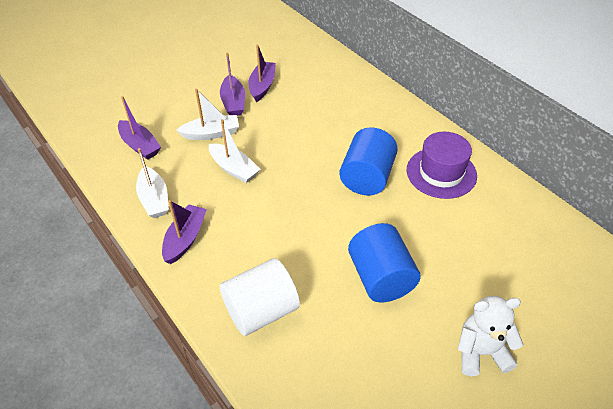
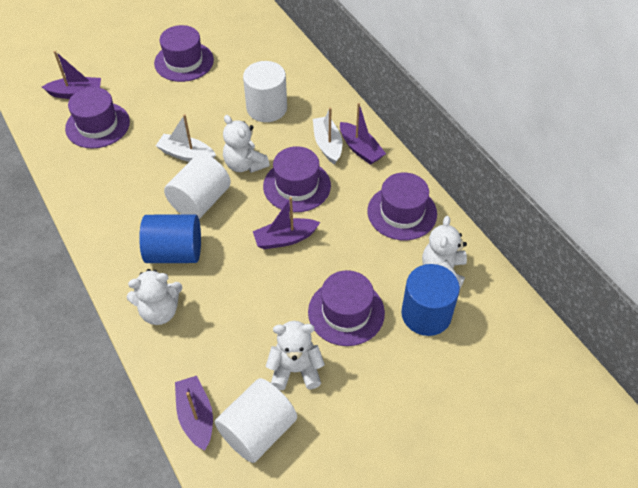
purple hat: 1 -> 5
white boat: 3 -> 2
white cylinder: 1 -> 3
white teddy bear: 1 -> 4

